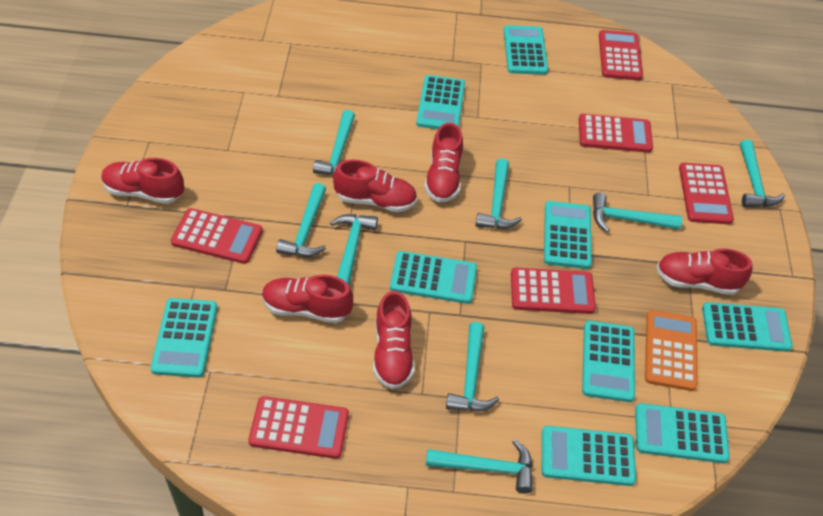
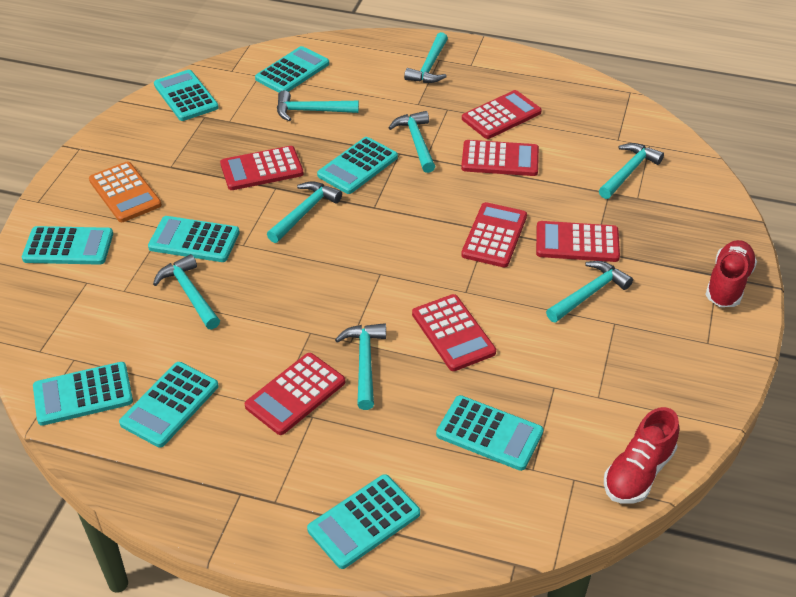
red calculator: 6 -> 7
red shoe: 6 -> 2

